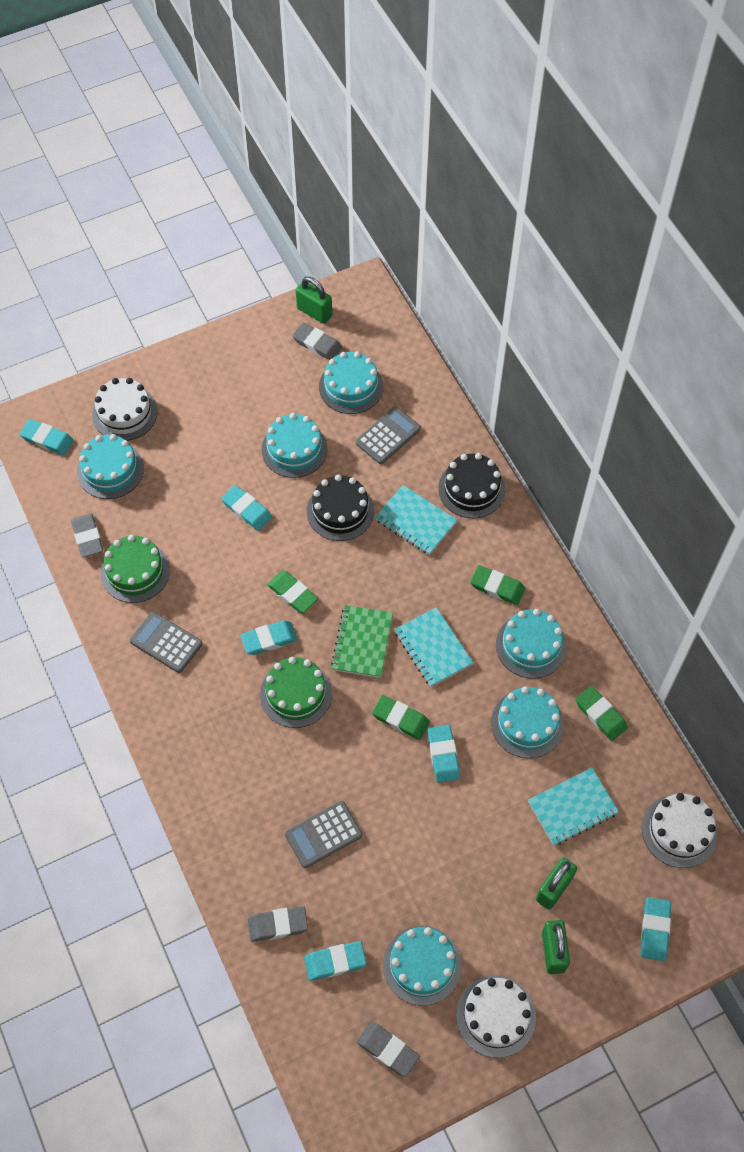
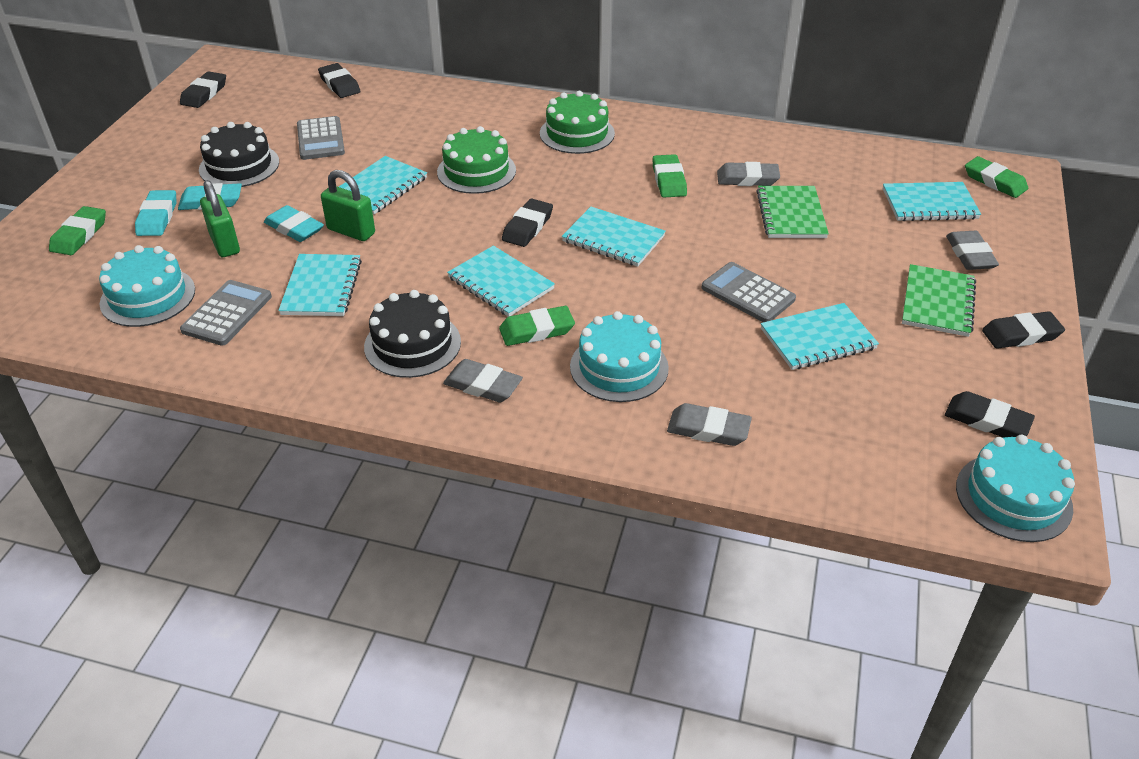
black eraser: 0 -> 5
green notebook: 1 -> 2
green padlock: 3 -> 2
turquoise cake: 6 -> 3
turquoise eraser: 6 -> 3
turquoise notebook: 3 -> 6
white cake: 3 -> 0

